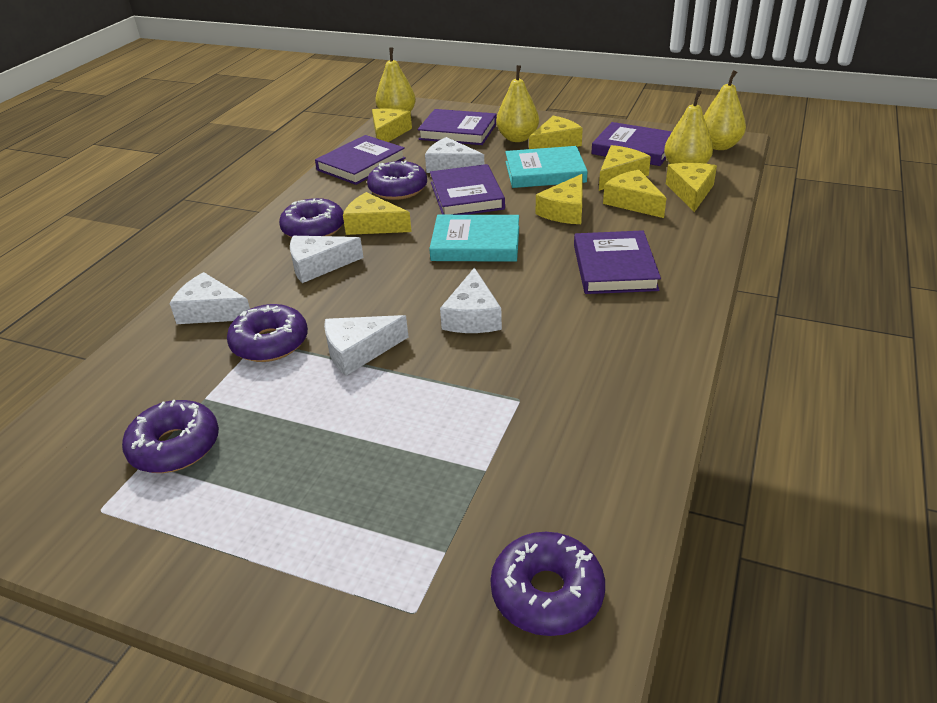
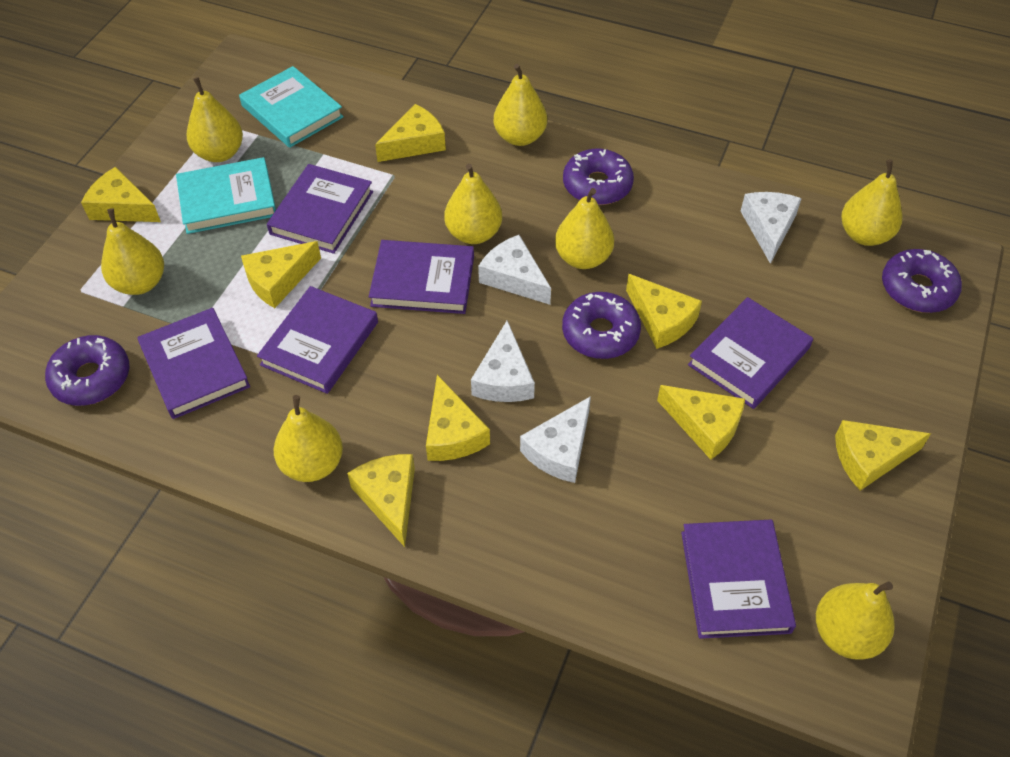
purple book: 5 -> 6
purple donut: 5 -> 4
white cheese: 5 -> 4
yellow cheese: 7 -> 8
yellow pear: 4 -> 8

